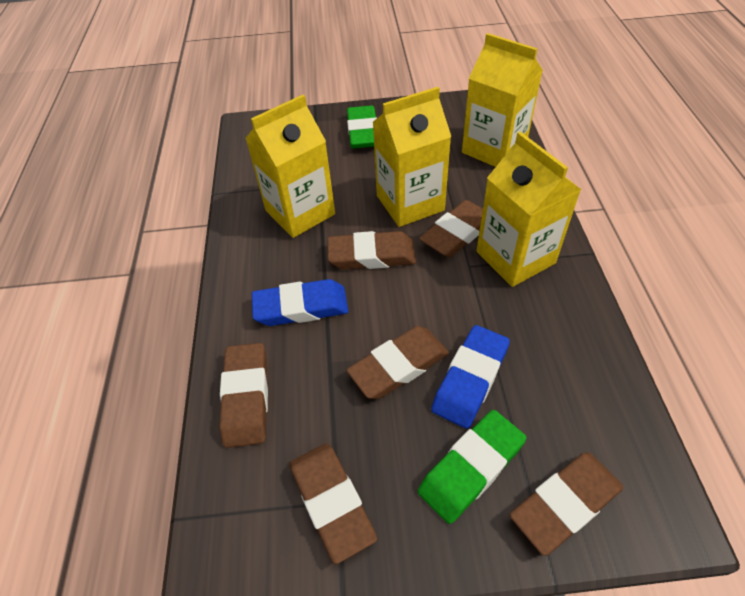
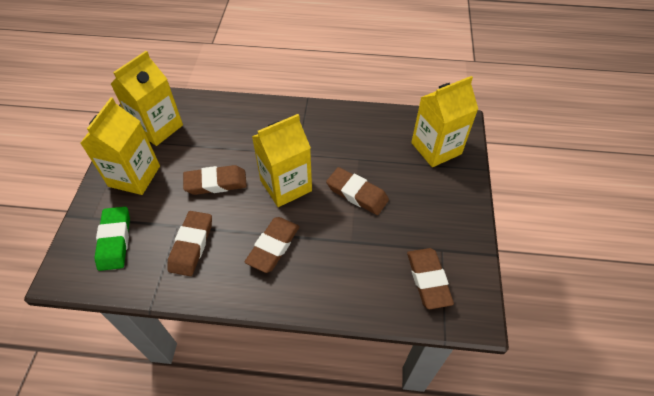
blue eraser: 2 -> 0
brown eraser: 6 -> 5
green eraser: 2 -> 1

